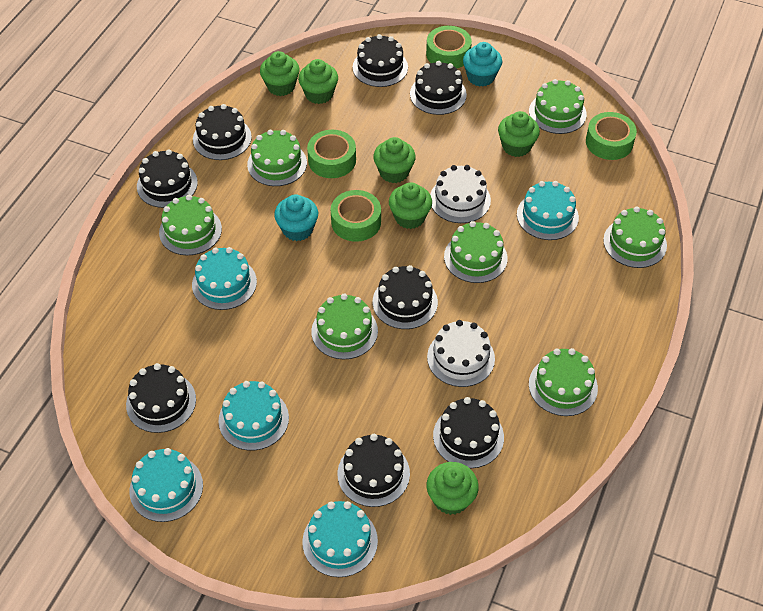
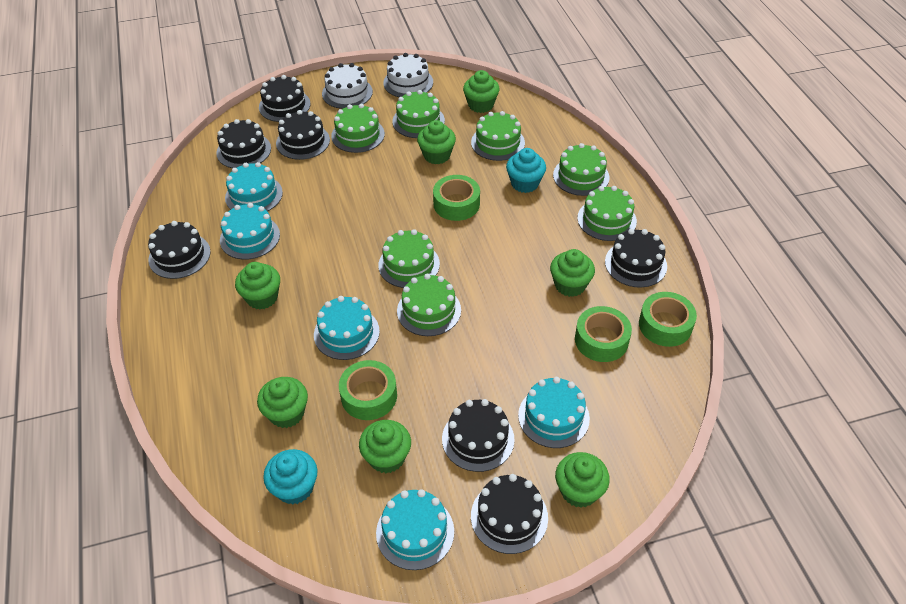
black cake: 8 -> 7
green cupcake: 6 -> 7

